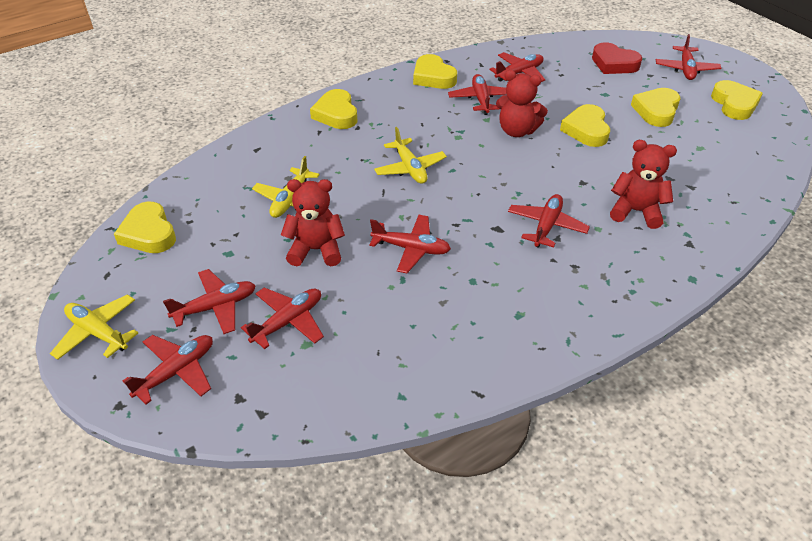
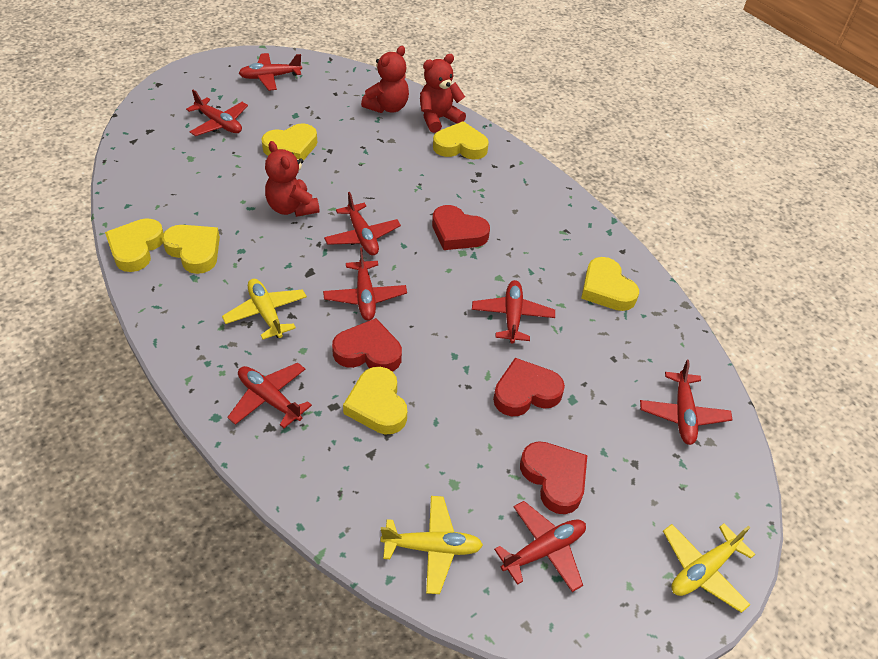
red heart: 1 -> 4

